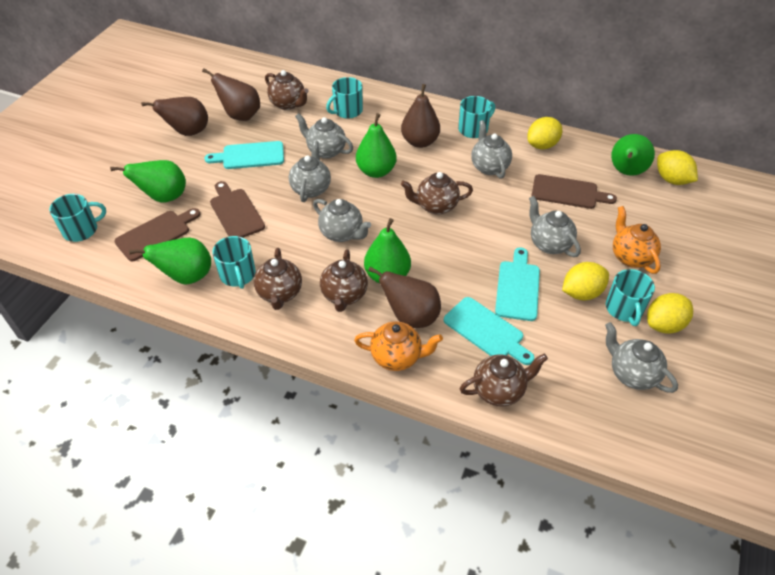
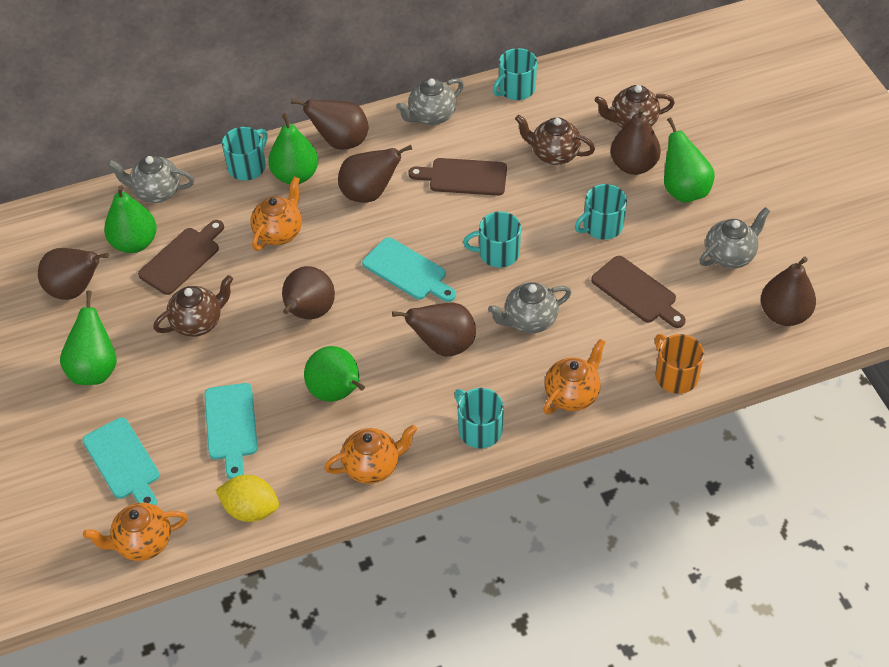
brown pear: 4 -> 7
brown teapot: 5 -> 3
grey teapot: 6 -> 4
orange mug: 0 -> 1
orange teapot: 2 -> 4
yellow lemon: 4 -> 1

